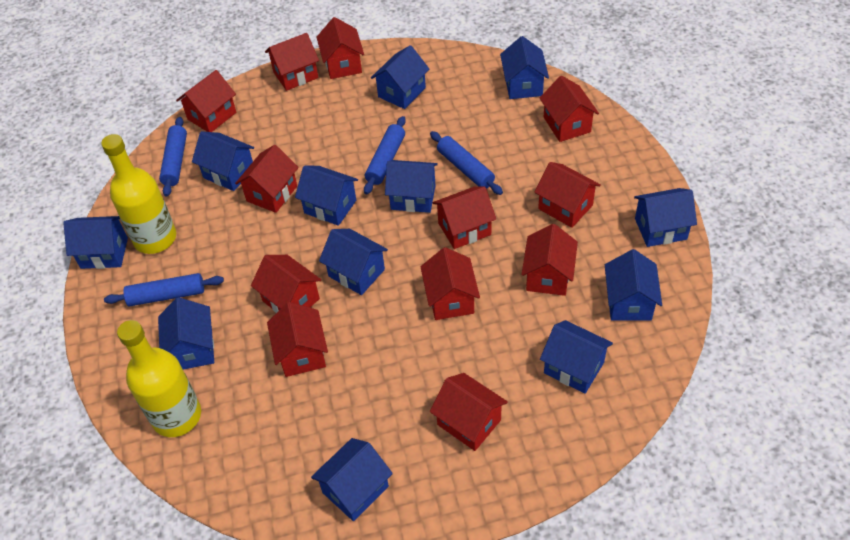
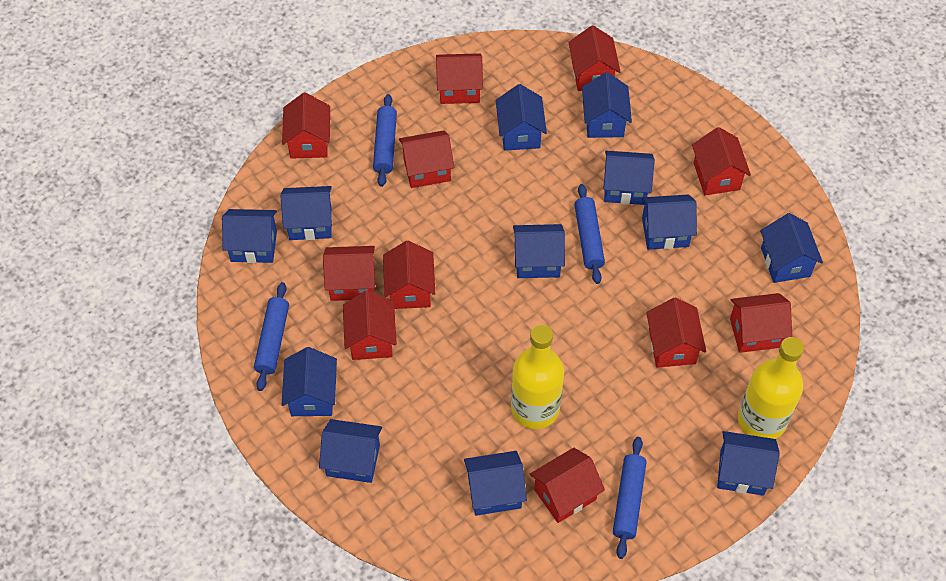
red house: 12 -> 11

